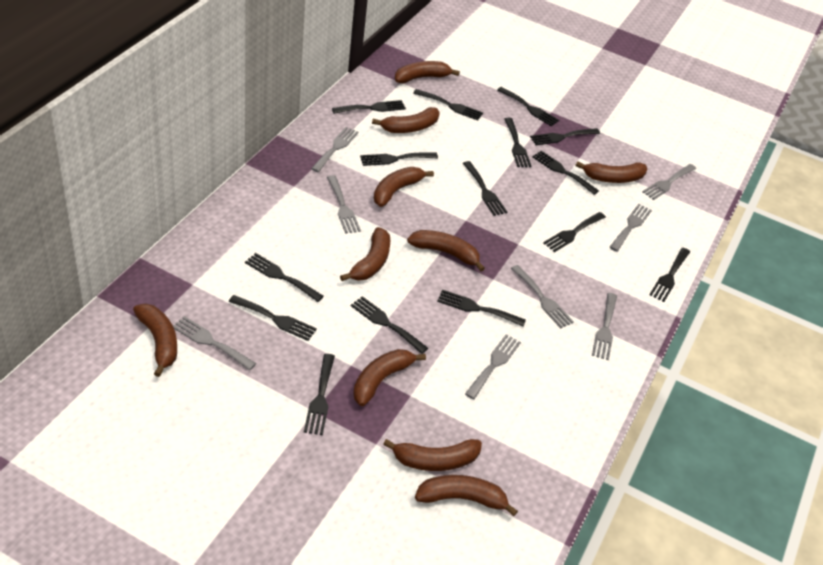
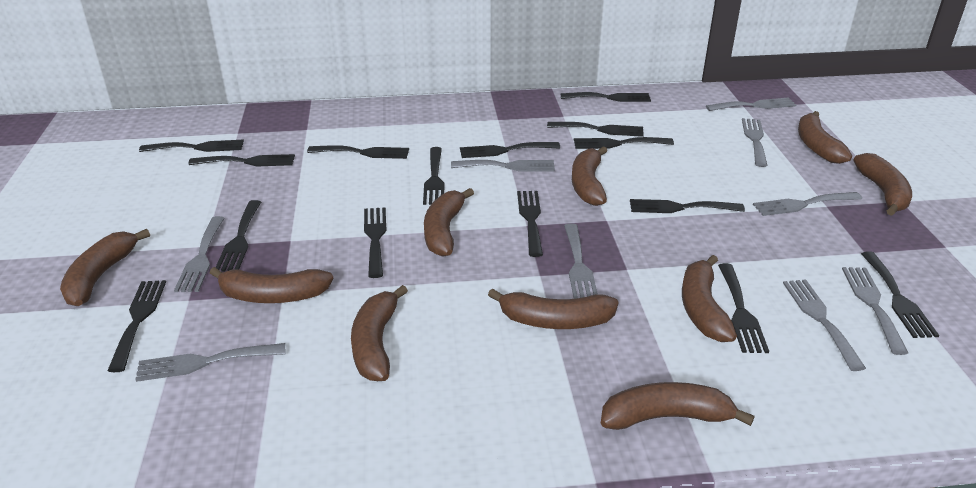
grey fork: 8 -> 9

